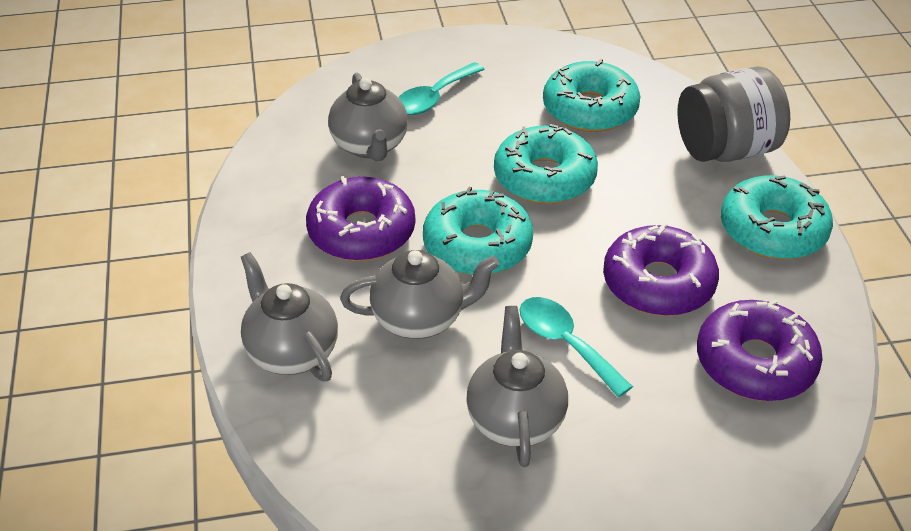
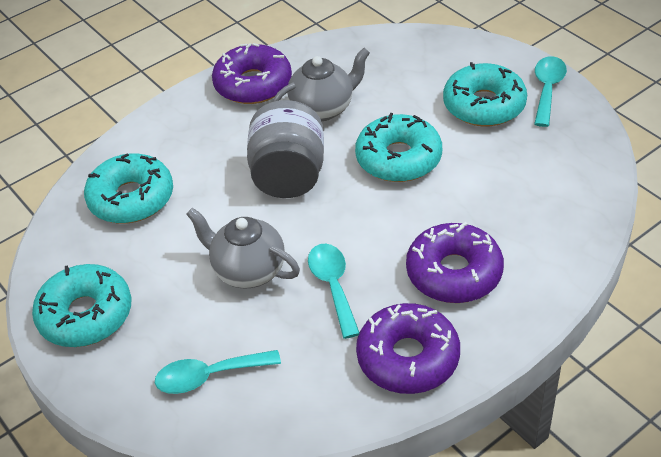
grey teapot: 4 -> 2
turquoise spoon: 2 -> 3

